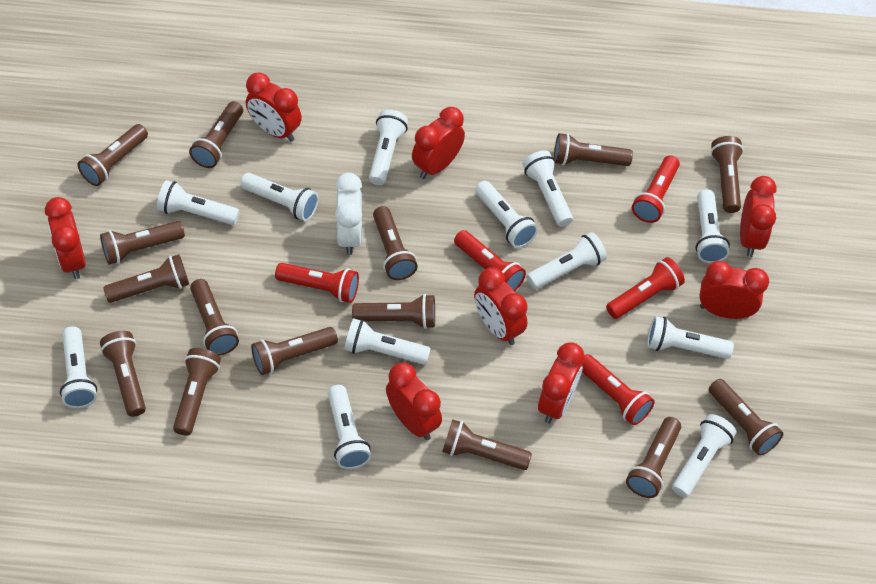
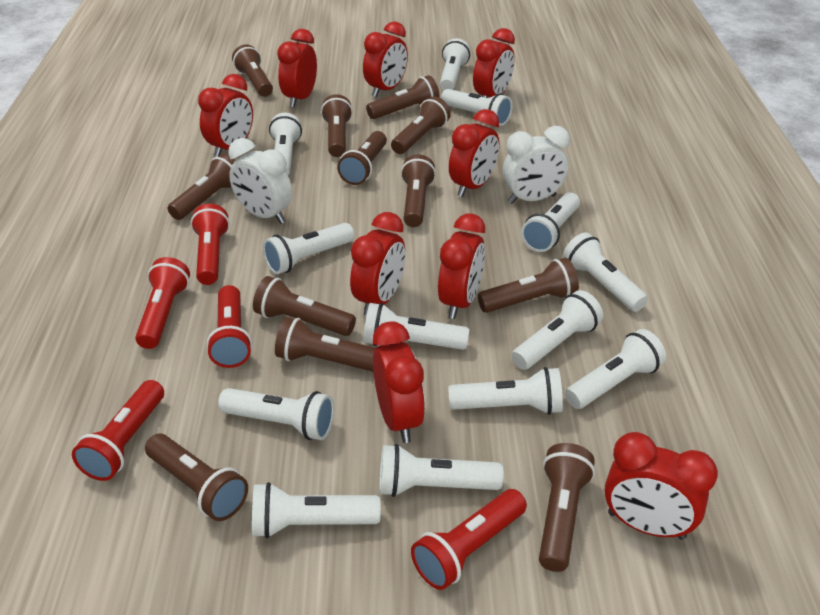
brown flashlight: 15 -> 12
red clock: 8 -> 9
white clock: 1 -> 2
white flashlight: 12 -> 13

